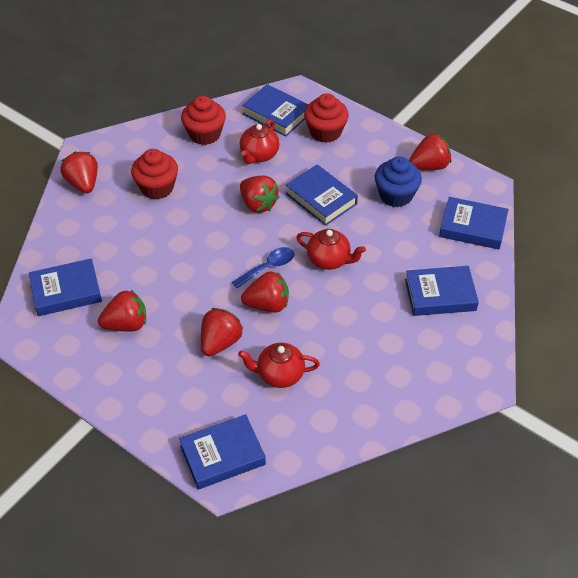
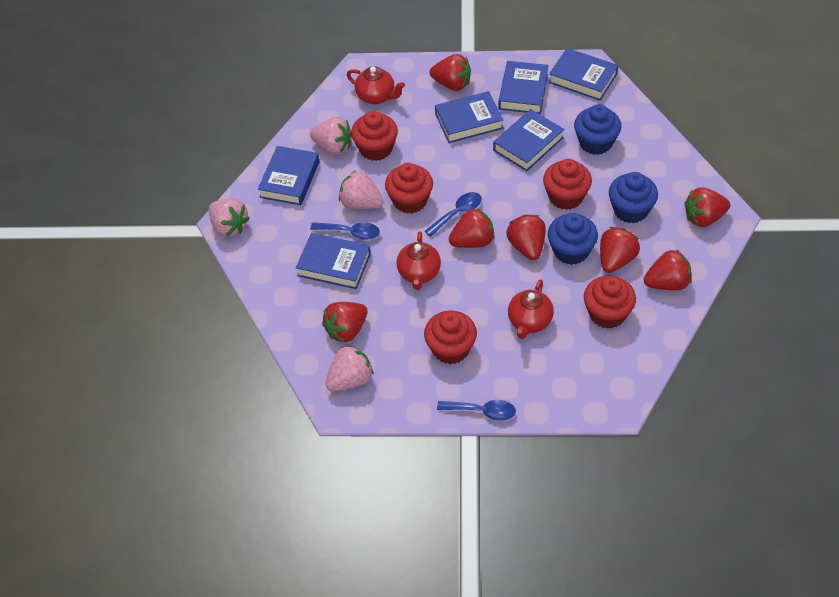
blue cupcake: 1 -> 3
blue spoon: 1 -> 3
pink strawberry: 0 -> 4
red cupcake: 3 -> 5
red strawberry: 6 -> 7

